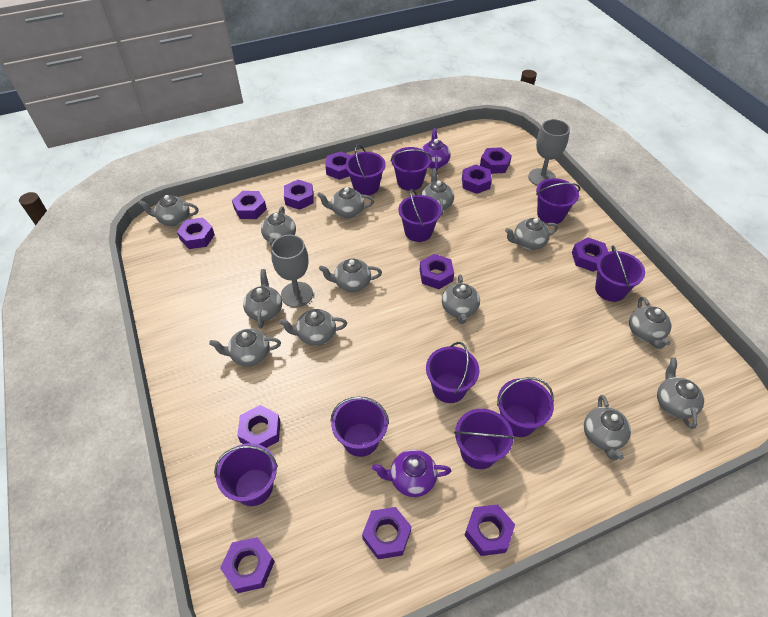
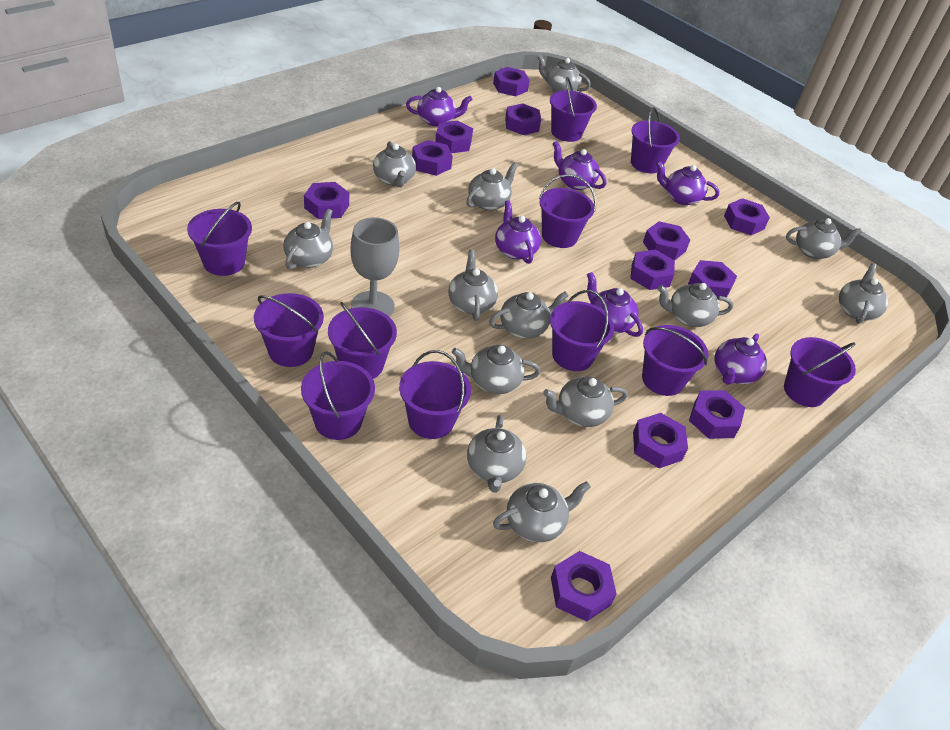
grey goblet: 2 -> 1
purple bucket: 10 -> 11
purple teapot: 2 -> 6

